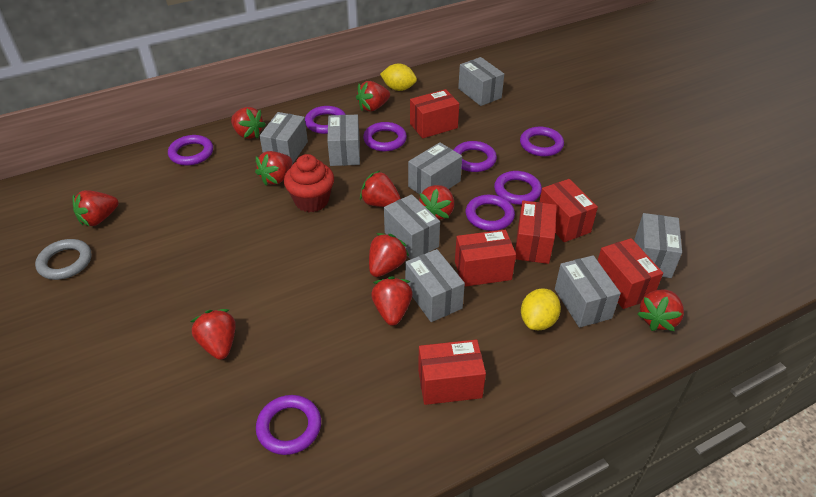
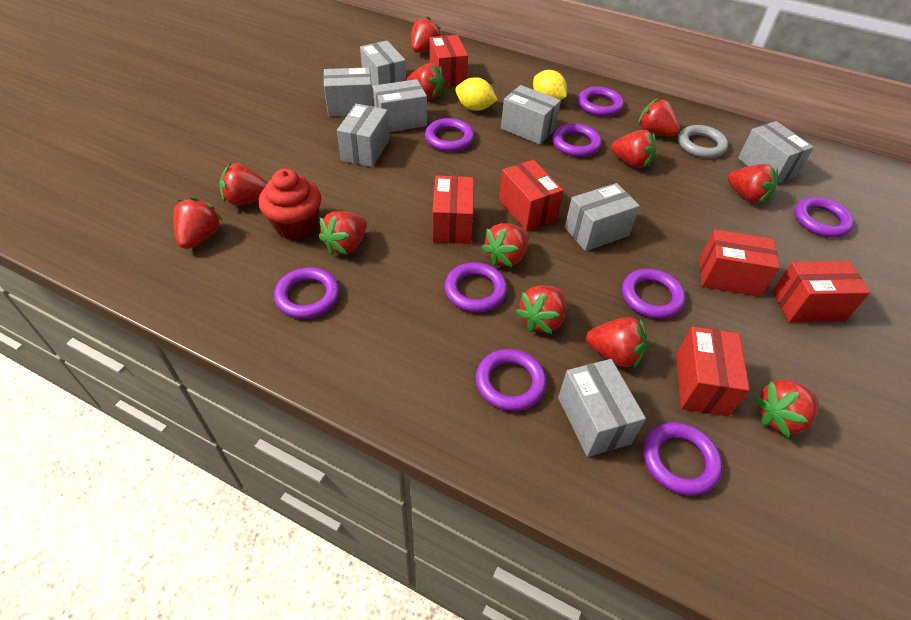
purple ring: 8 -> 9
red strawberry: 10 -> 12

